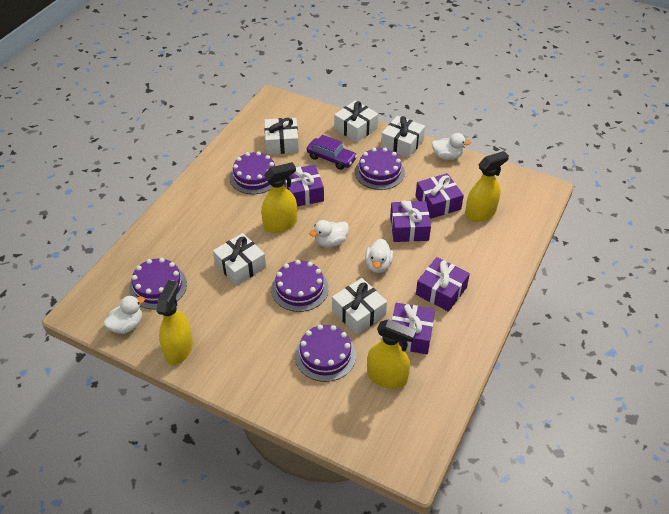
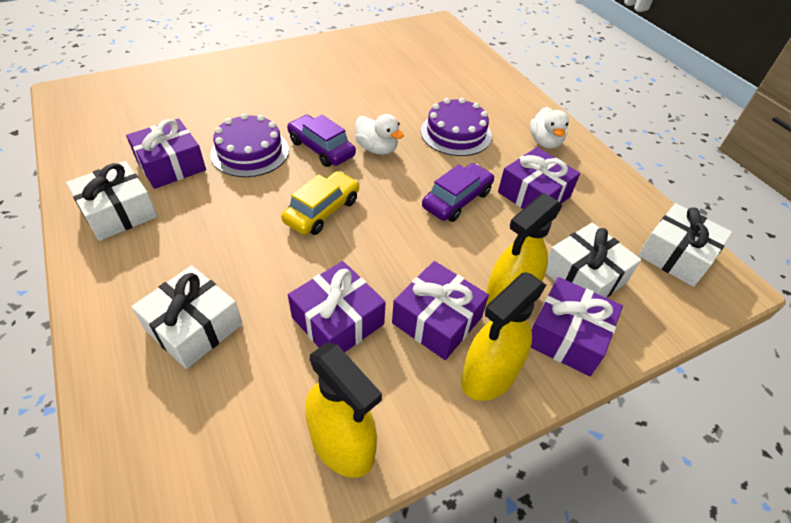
purple cake: 5 -> 2
purple car: 1 -> 2
white duck: 4 -> 2
white gift: 5 -> 4
yellow car: 0 -> 1
yellow spray bottle: 4 -> 3

